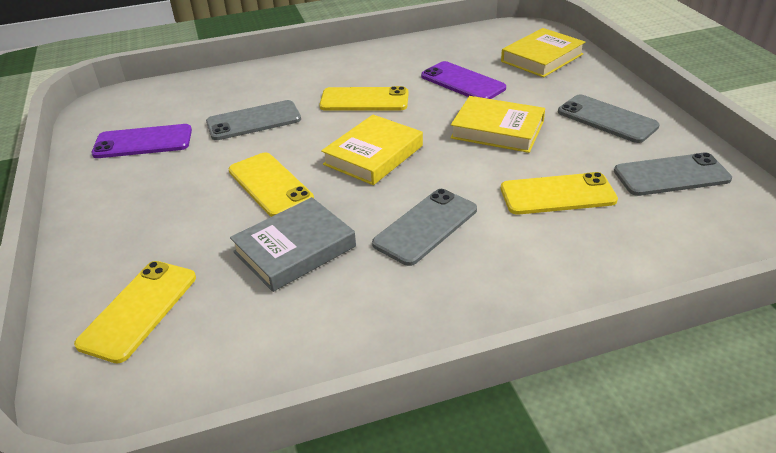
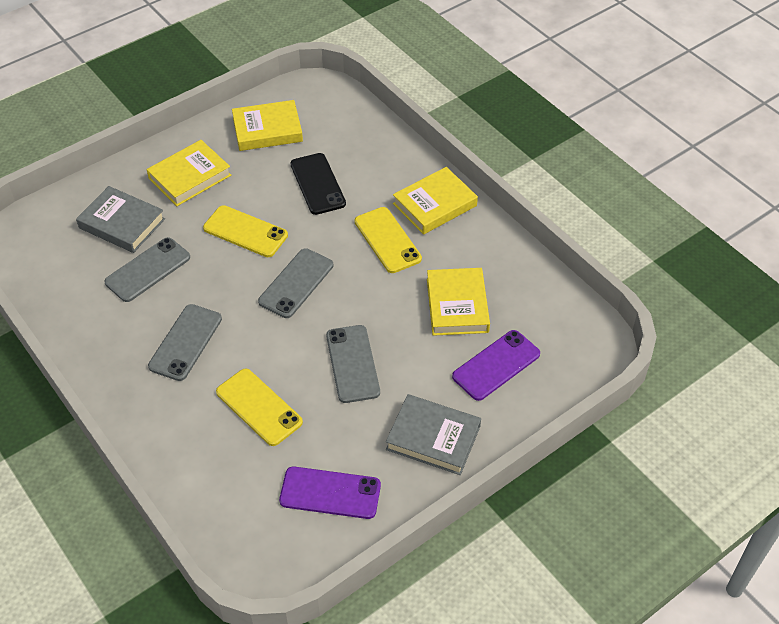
black phone: 0 -> 1
grey book: 1 -> 2
yellow book: 3 -> 4
yellow phone: 4 -> 3

